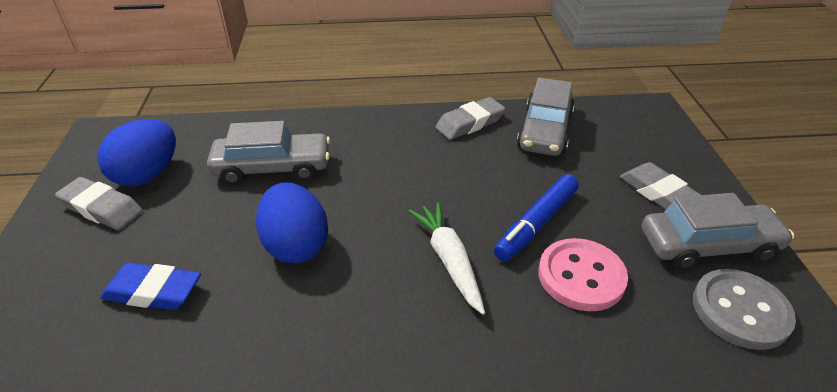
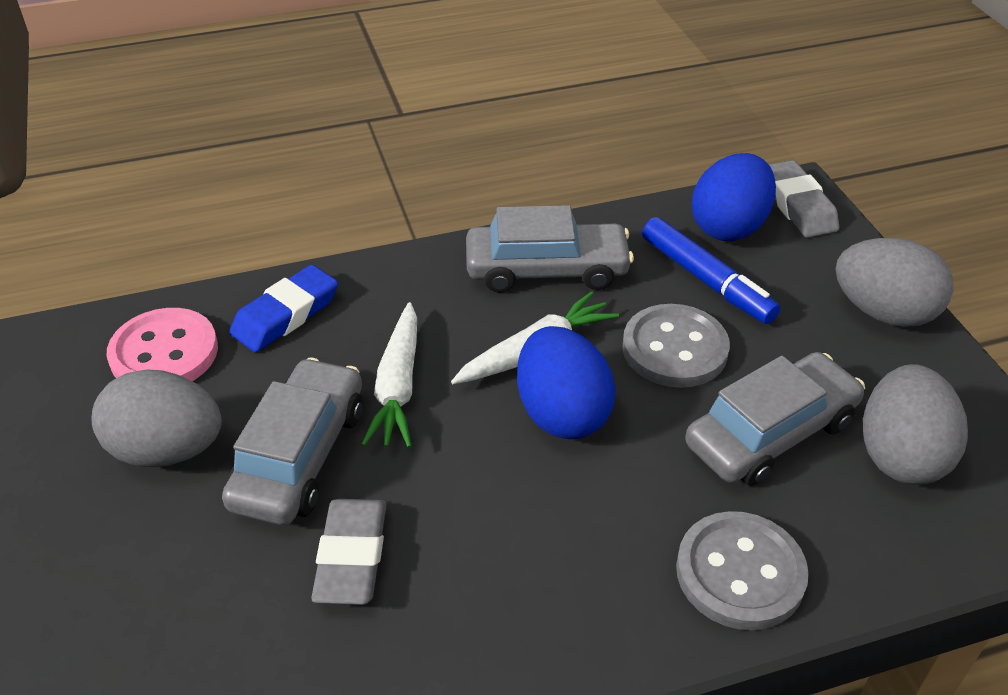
grey button: 1 -> 2
grey egg: 0 -> 3
grey eraser: 3 -> 2
white carrot: 1 -> 2

